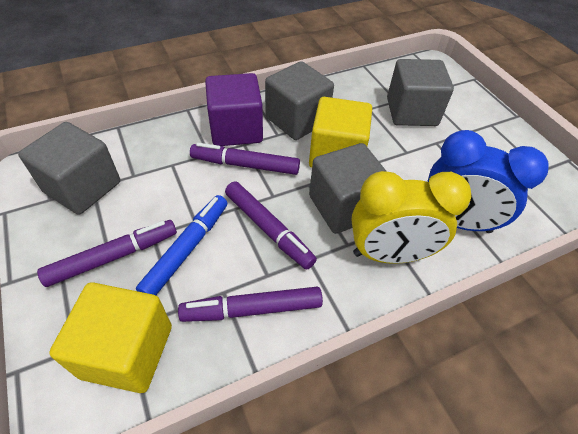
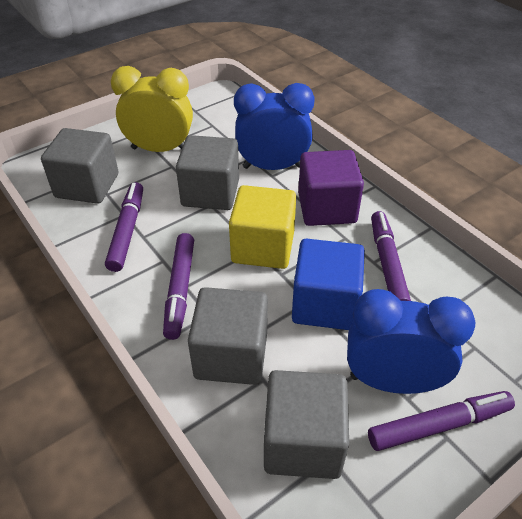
blue clock: 1 -> 2
blue cube: 0 -> 1
blue marker: 1 -> 0
yellow cube: 2 -> 1

